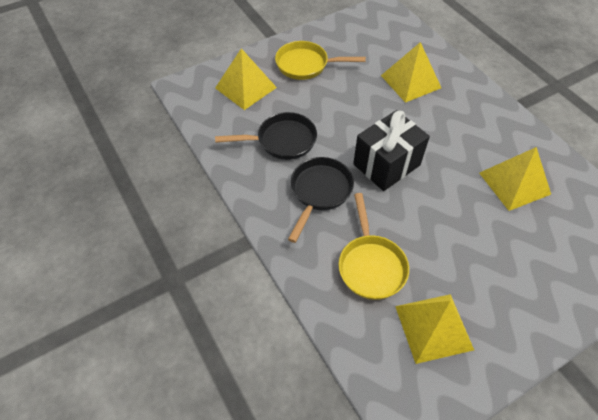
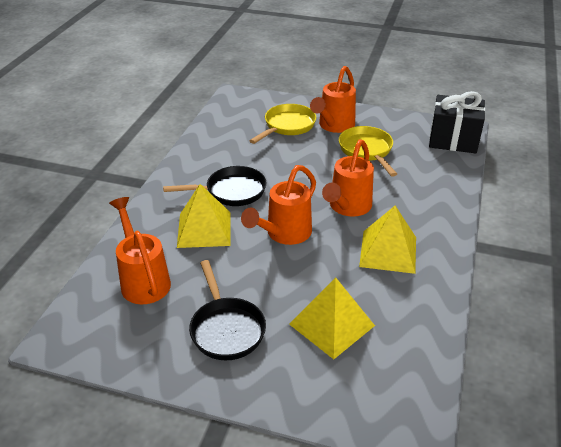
orange watering can: 0 -> 4
yellow pyramid: 4 -> 3

